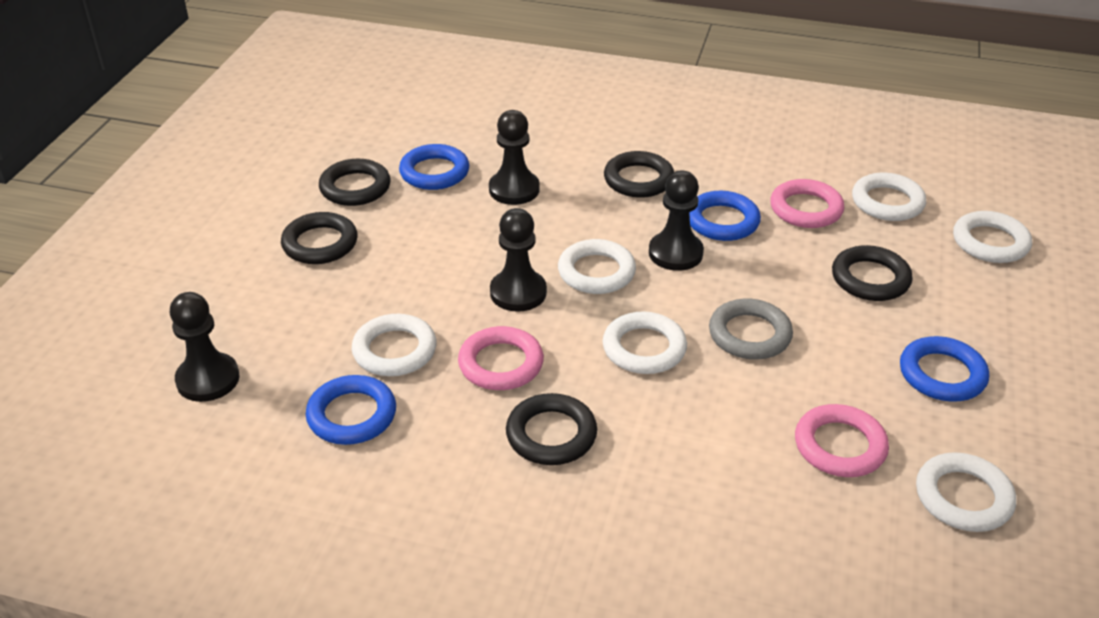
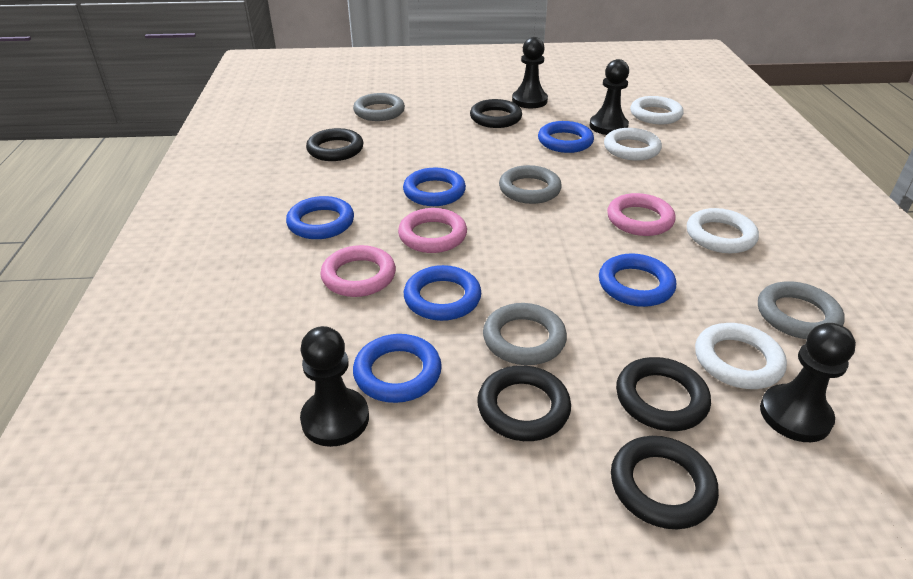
blue ring: 4 -> 6
grey ring: 1 -> 4
white ring: 6 -> 4

